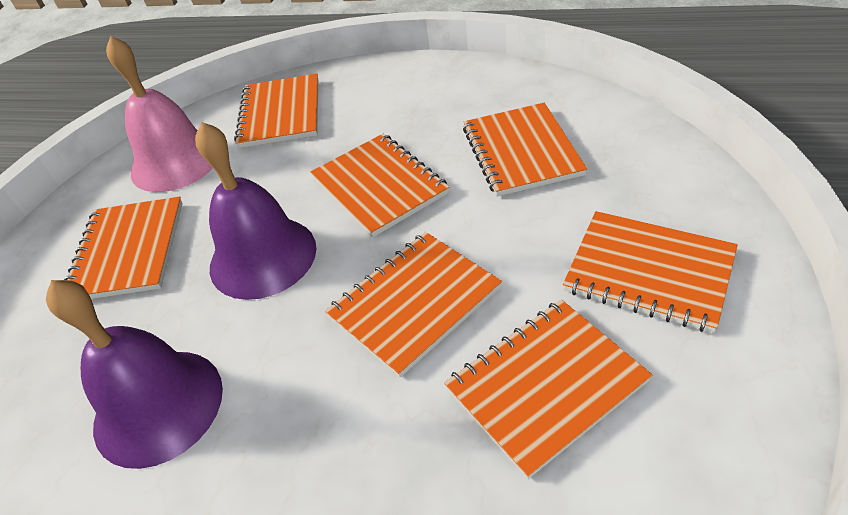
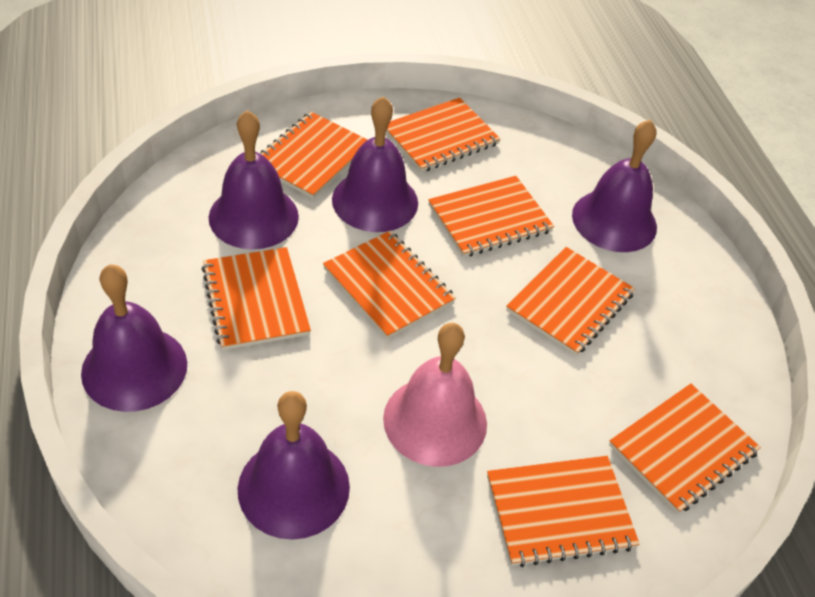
orange notebook: 7 -> 8
purple bell: 2 -> 5

